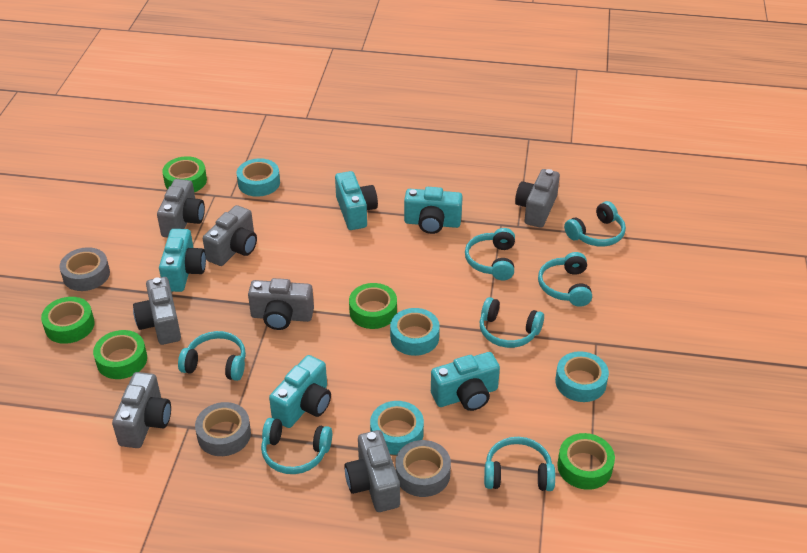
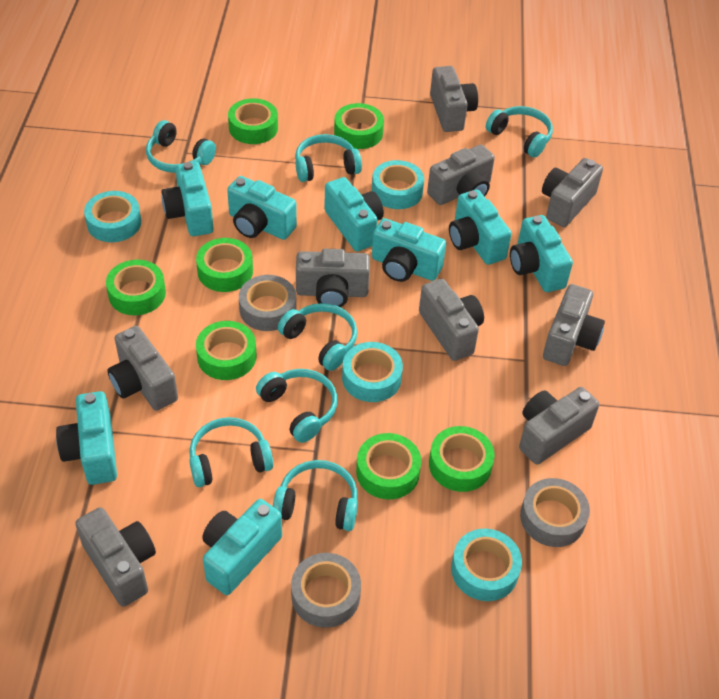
green tape: 5 -> 7
grey camera: 7 -> 9
turquoise camera: 5 -> 8

